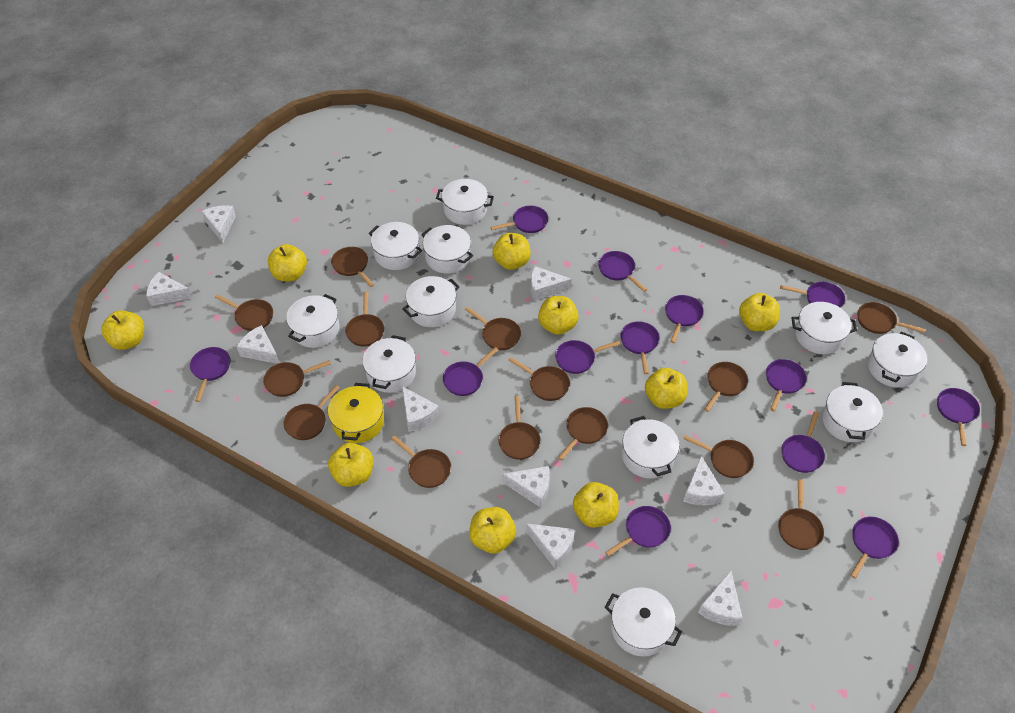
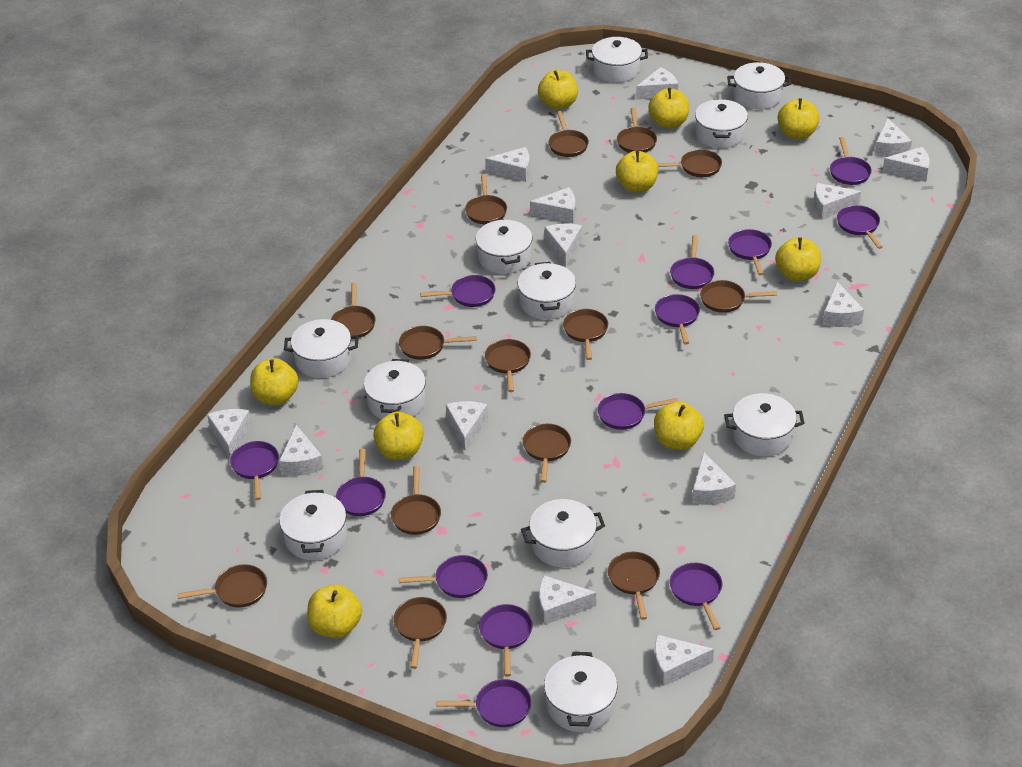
white cheese: 9 -> 14
yellow pot: 1 -> 0

